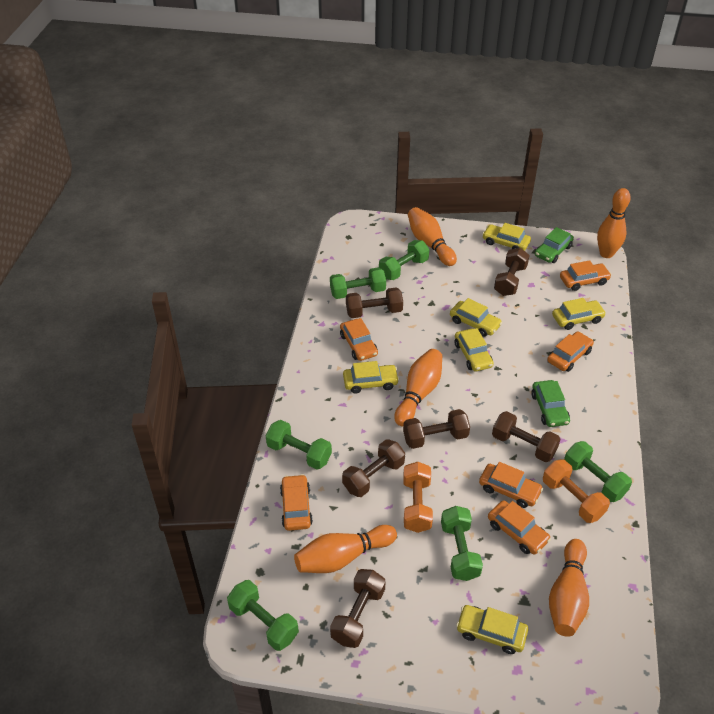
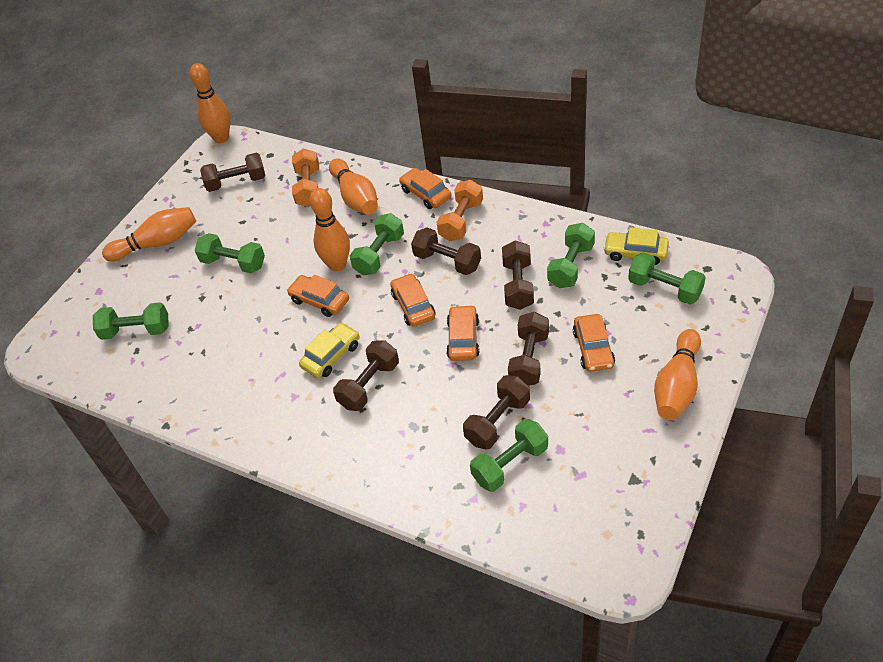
green car: 2 -> 0
orange car: 6 -> 5
yellow car: 6 -> 2

